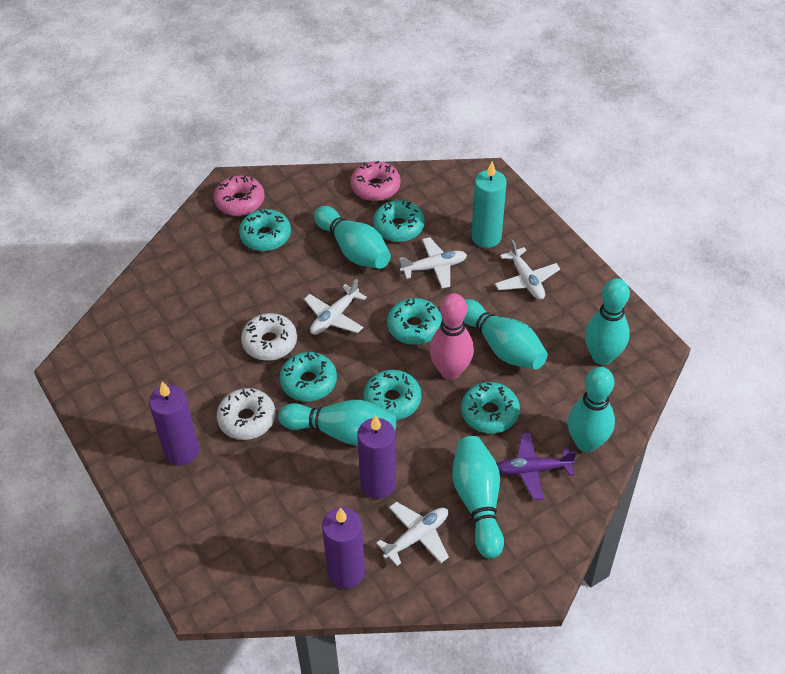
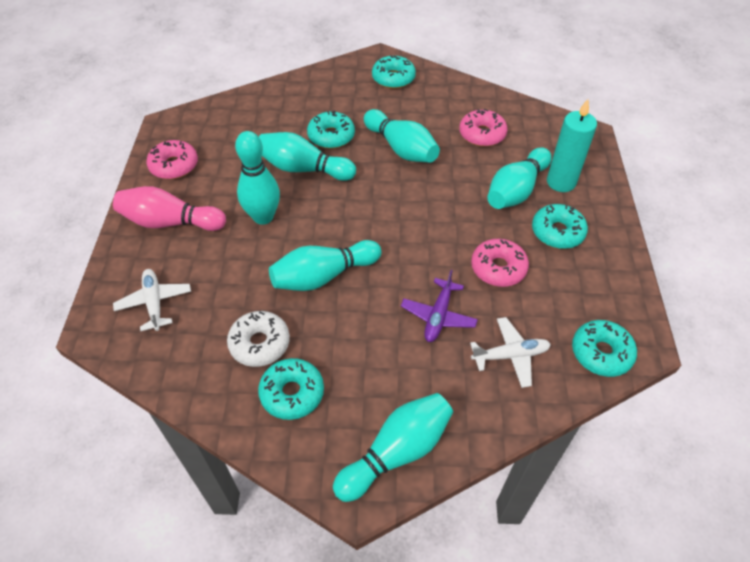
pink donut: 2 -> 3
purple candle: 3 -> 0
turquoise donut: 6 -> 5
white donut: 2 -> 1
white plane: 4 -> 2

